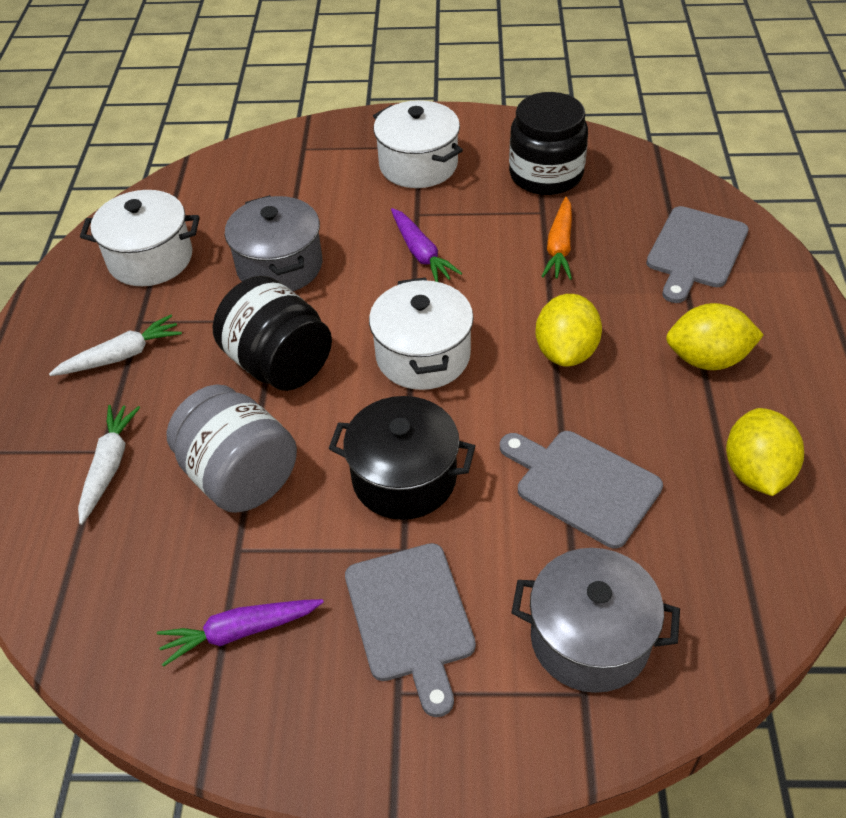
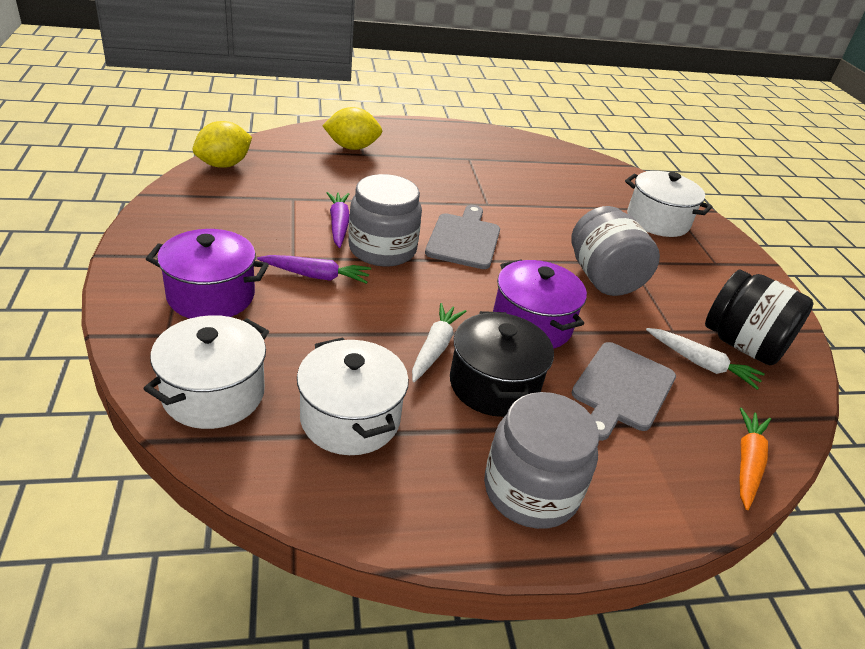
black jar: 2 -> 1
grey cutting board: 3 -> 2
grey jar: 1 -> 3
grey pot: 2 -> 0
purple pot: 0 -> 2
yellow lemon: 3 -> 2

